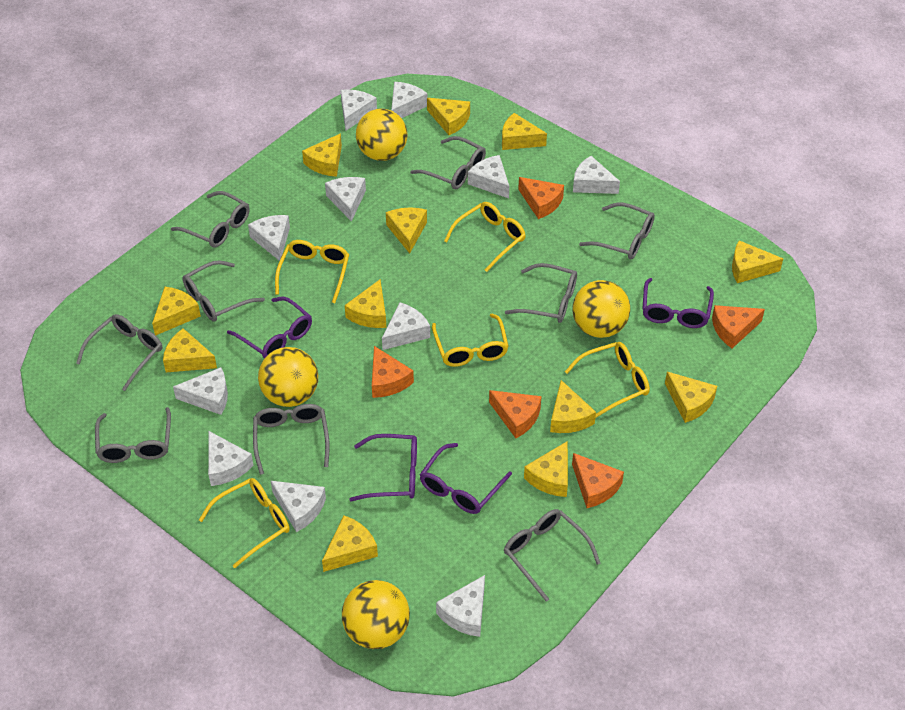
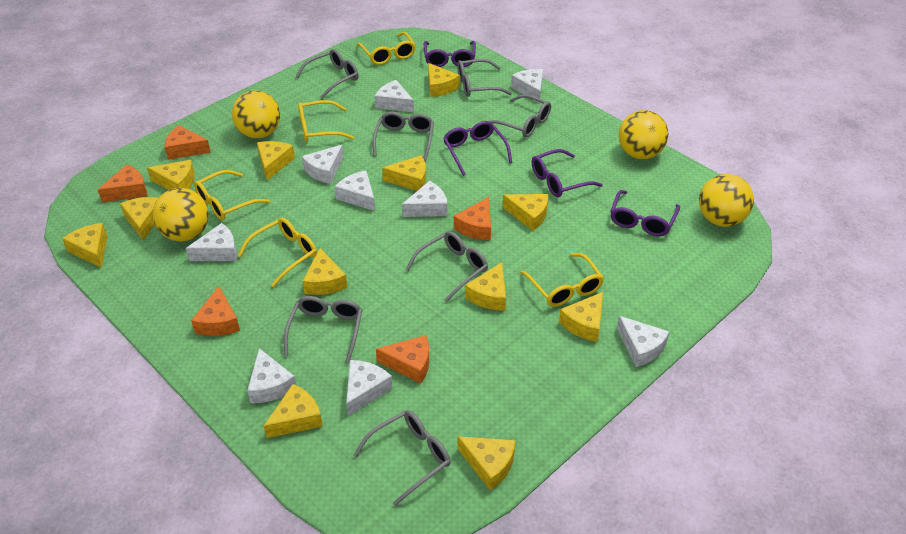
grey glasses: 9 -> 7
white cheese: 11 -> 9

